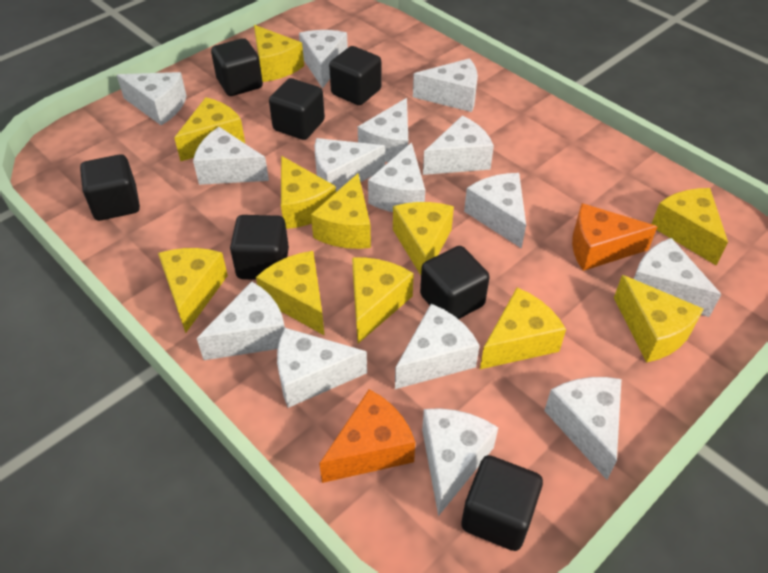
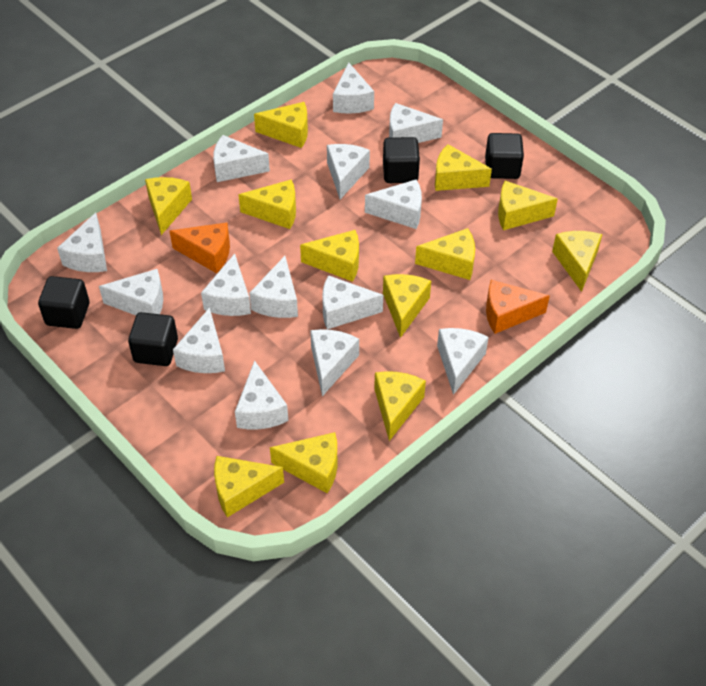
black cube: 7 -> 4
white cheese: 15 -> 14
yellow cheese: 11 -> 12

